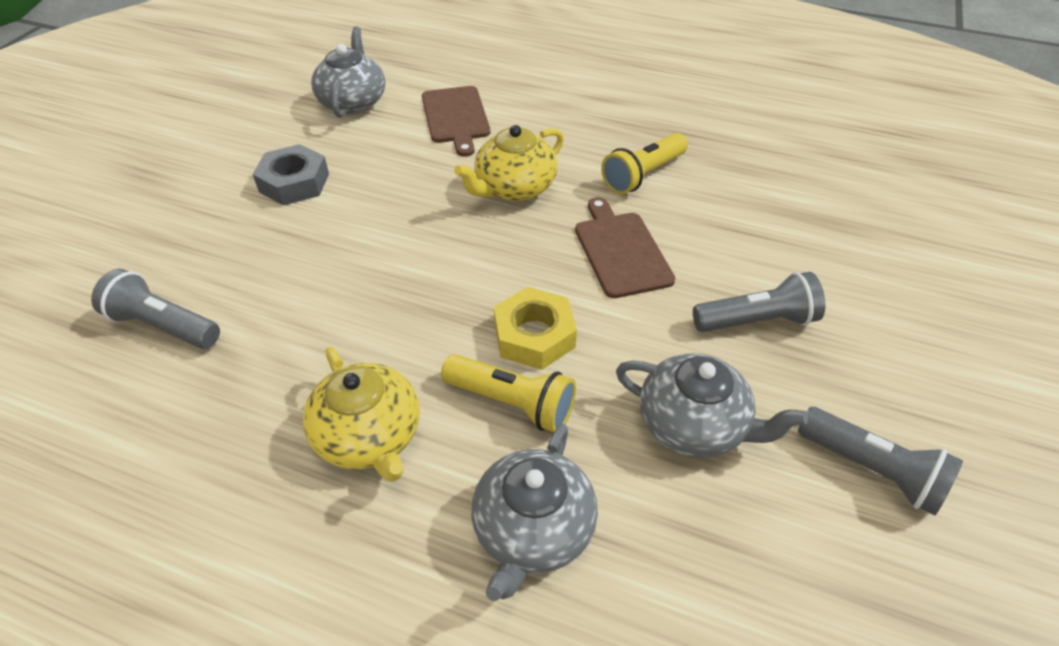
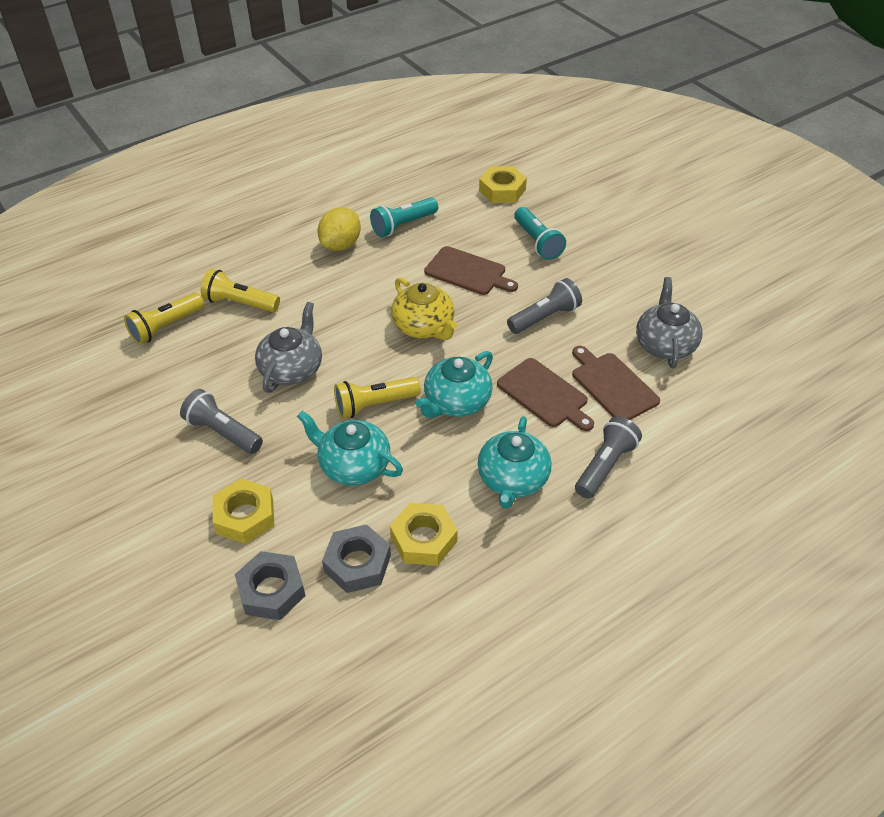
brown cutting board: 2 -> 3
grey nut: 1 -> 2
grey teapot: 3 -> 2
turquoise flashlight: 0 -> 2
turquoise teapot: 0 -> 3
yellow flashlight: 2 -> 3
yellow lemon: 0 -> 1
yellow nut: 1 -> 3
yellow teapot: 2 -> 1

